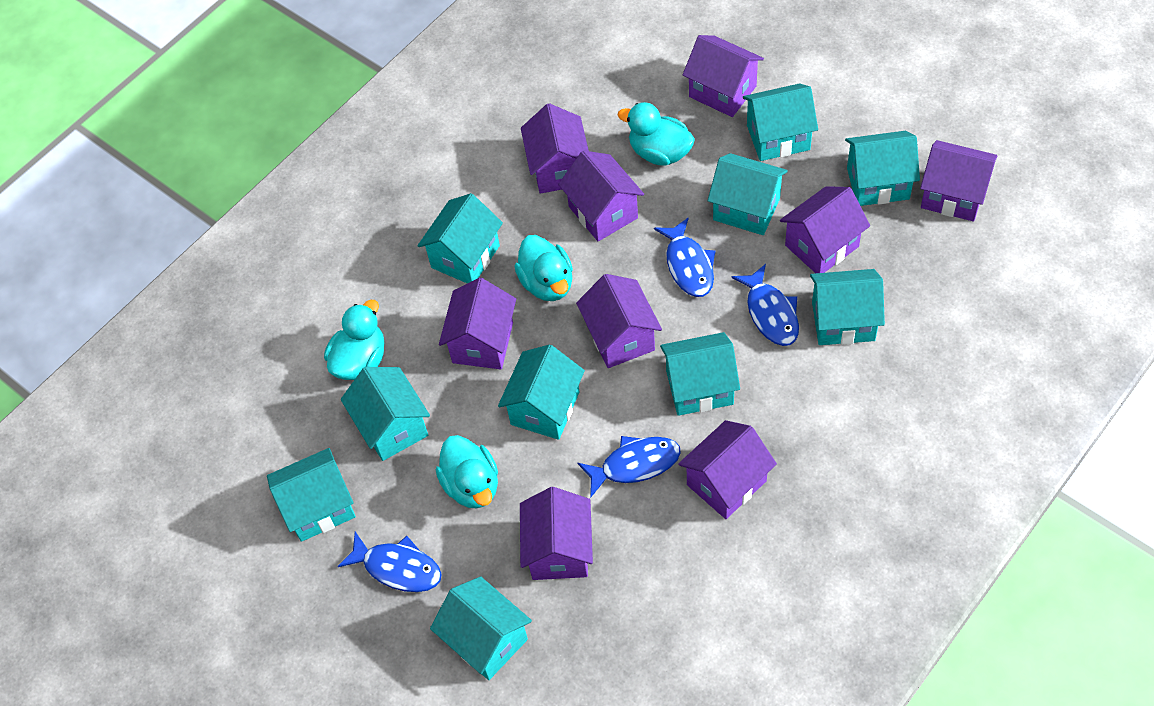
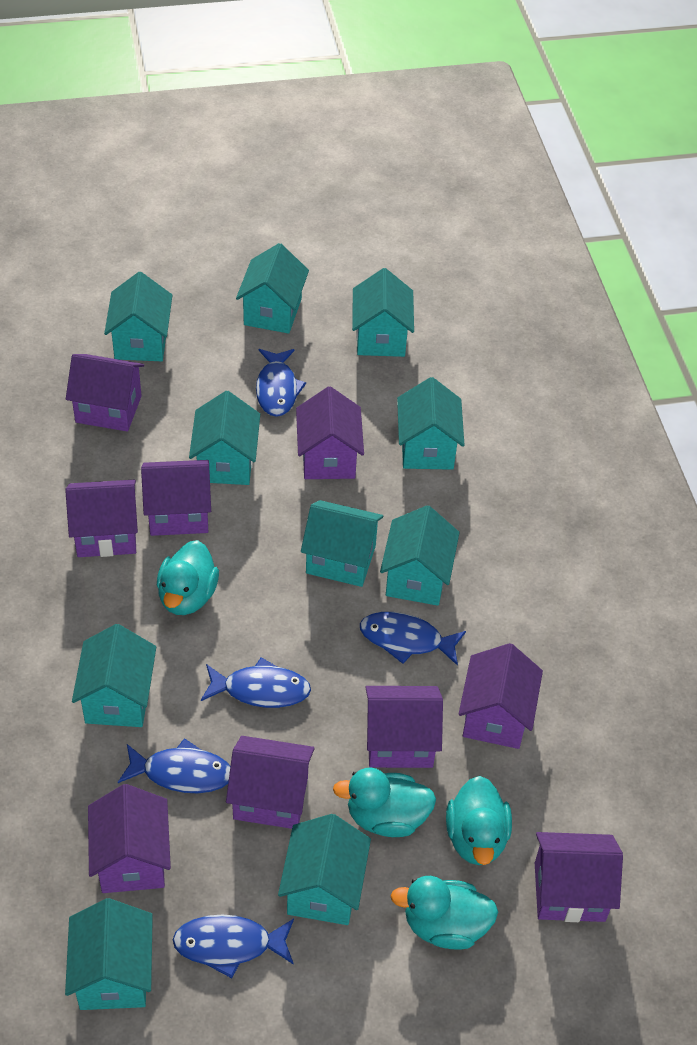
blue fish: 4 -> 5

